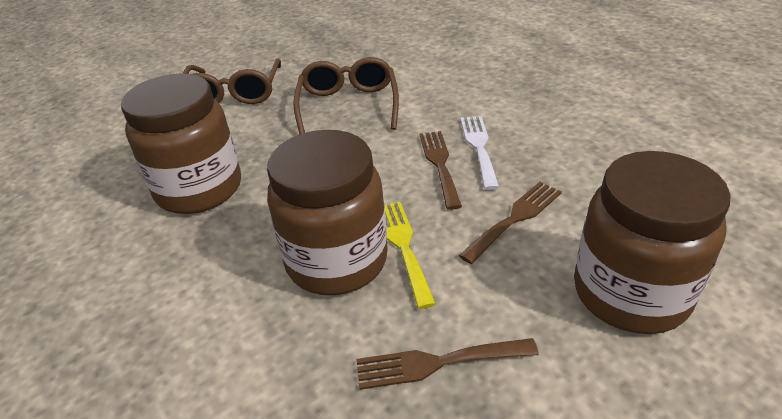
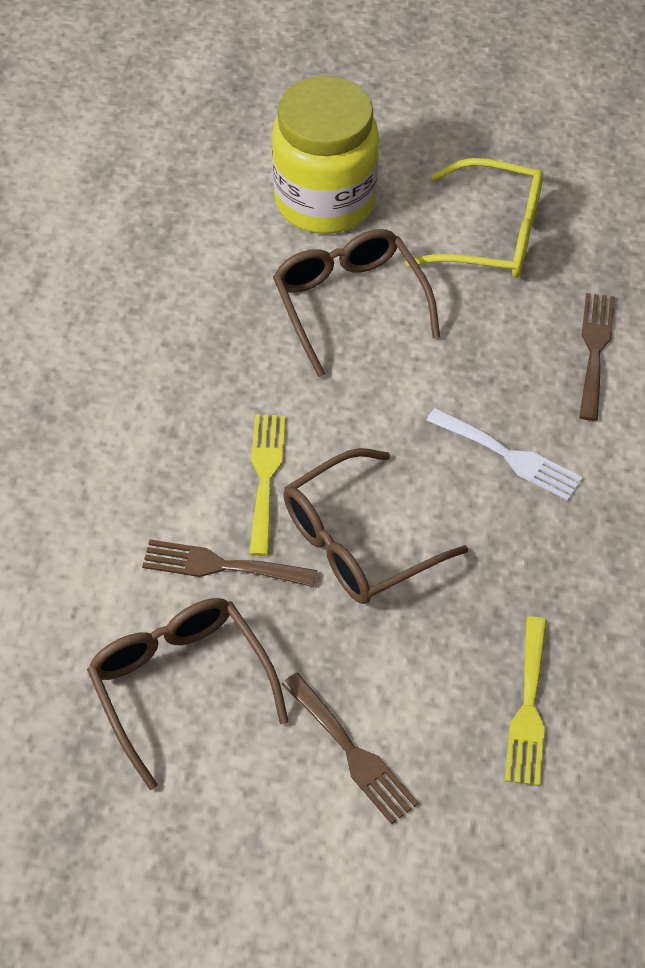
brown glasses: 2 -> 3
brown jar: 3 -> 0
yellow fork: 1 -> 2
yellow glasses: 0 -> 1
yellow jar: 0 -> 1

